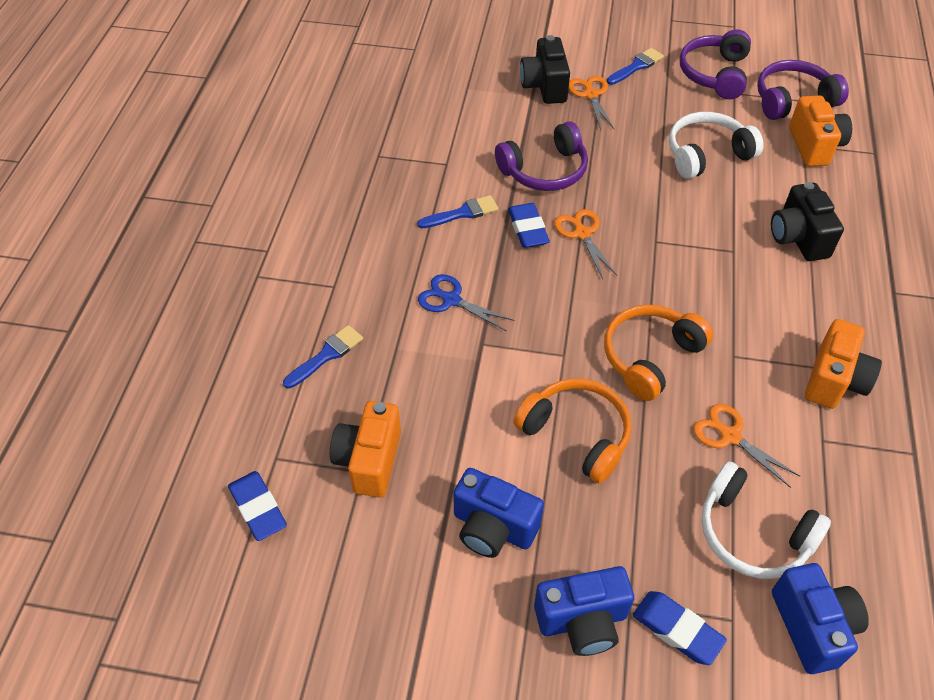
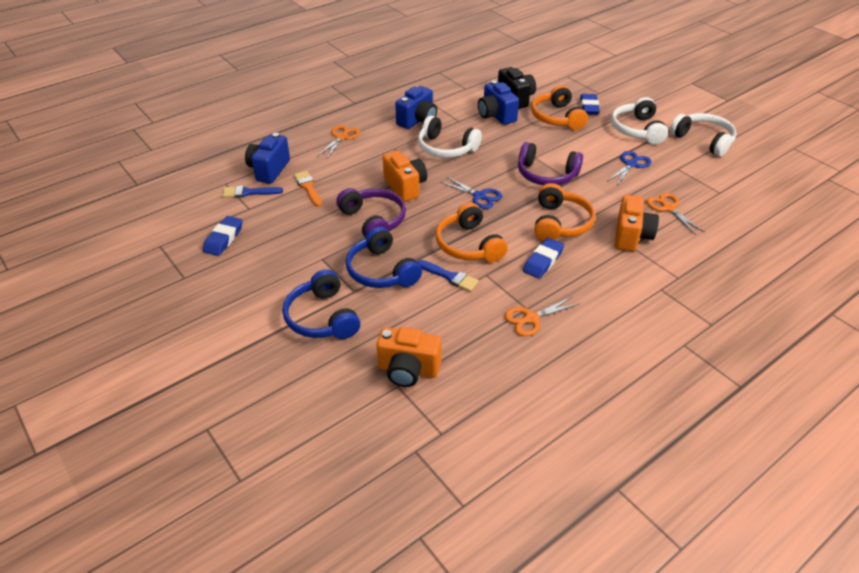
black camera: 2 -> 1
blue brush: 3 -> 2
blue headphones: 0 -> 2
blue scissors: 1 -> 2
orange brush: 0 -> 1
orange headphones: 2 -> 3
purple headphones: 3 -> 2
white headphones: 2 -> 3

